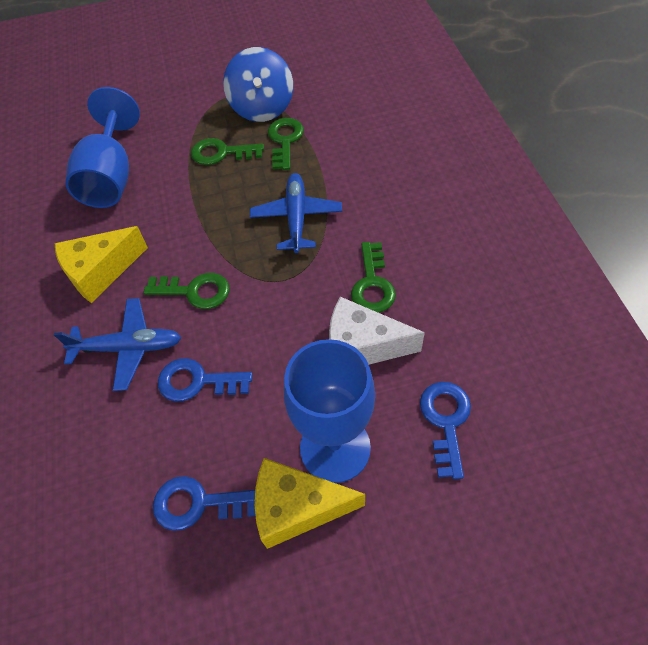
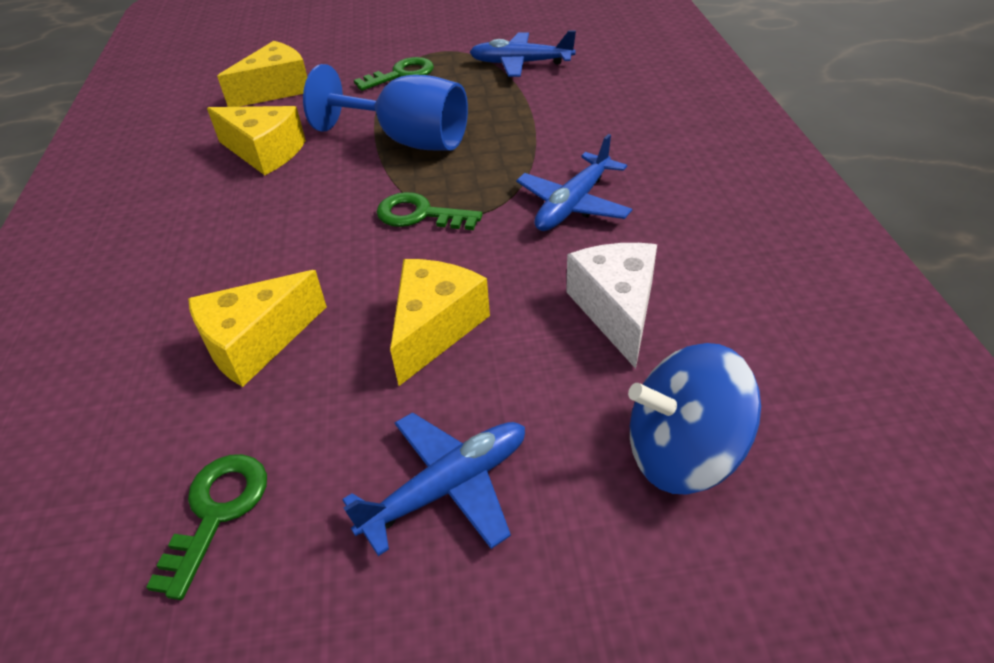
blue goblet: 2 -> 1
blue key: 3 -> 0
blue plane: 2 -> 3
green key: 4 -> 3
yellow cheese: 2 -> 4

